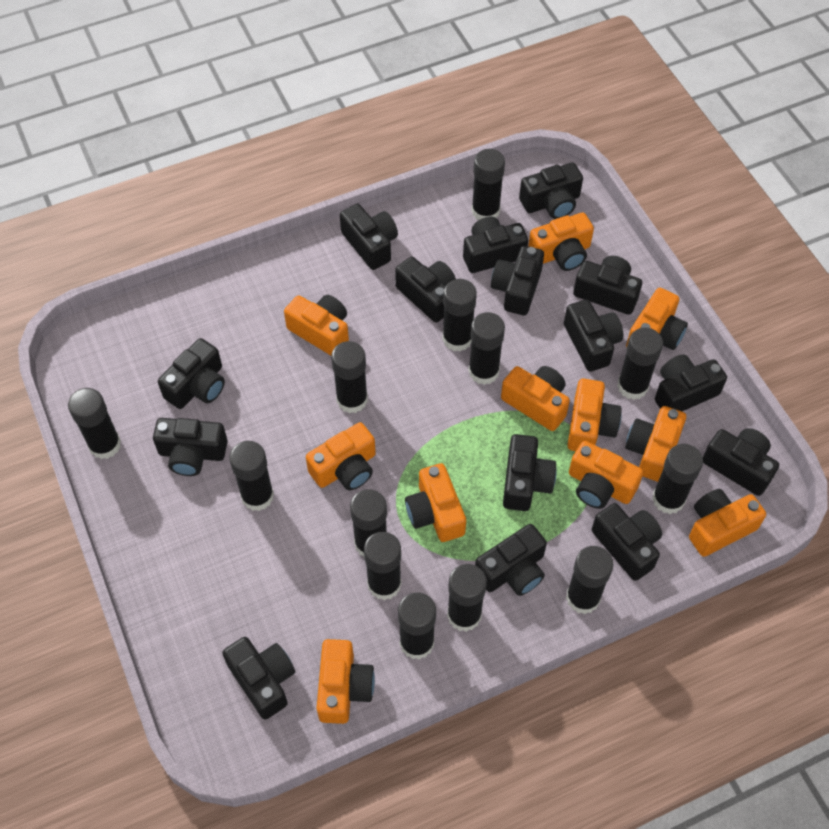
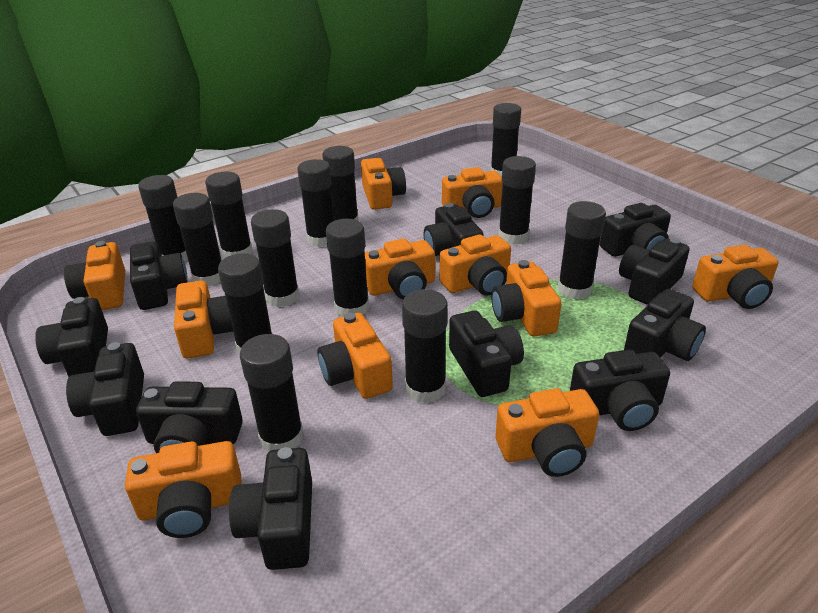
black camera: 15 -> 11

